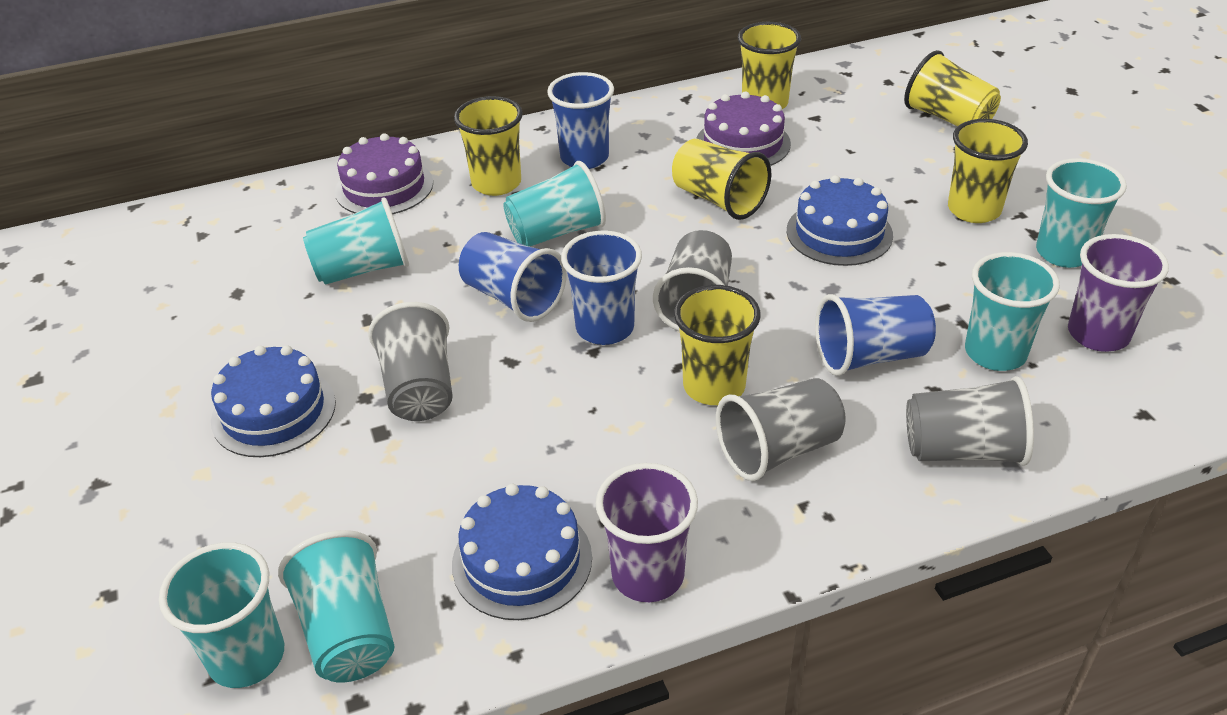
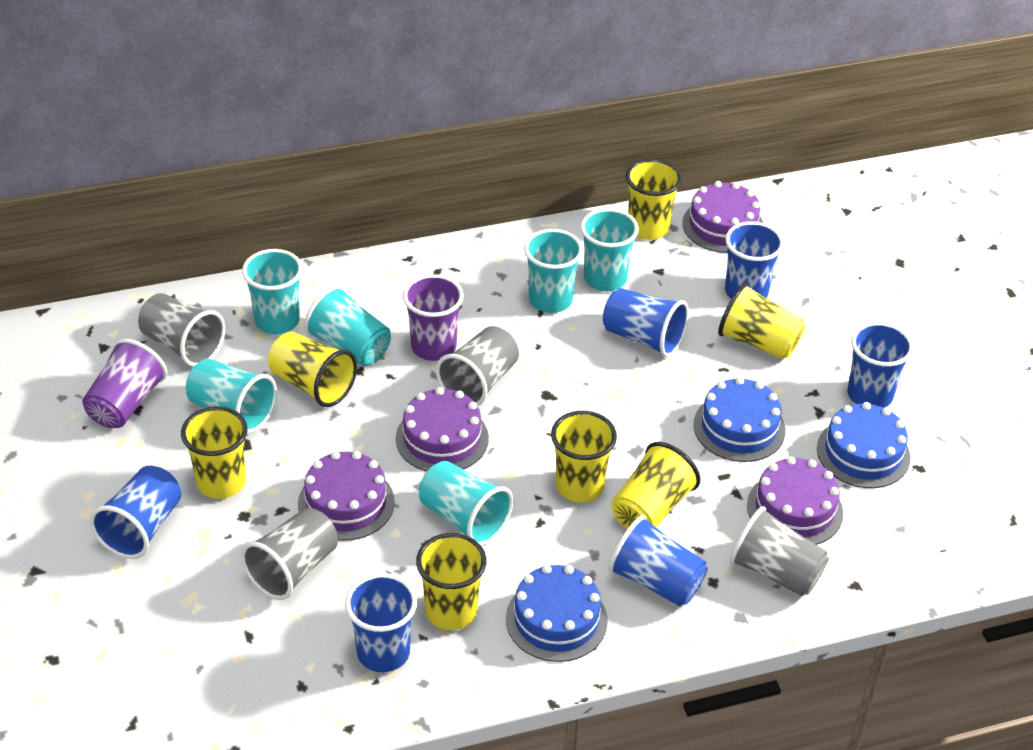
blue cup: 4 -> 6
purple cake: 2 -> 4
yellow cup: 6 -> 7

